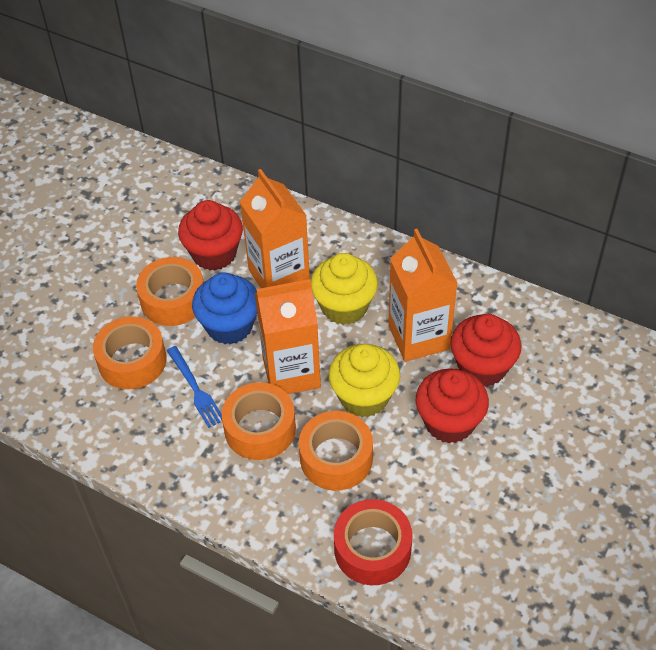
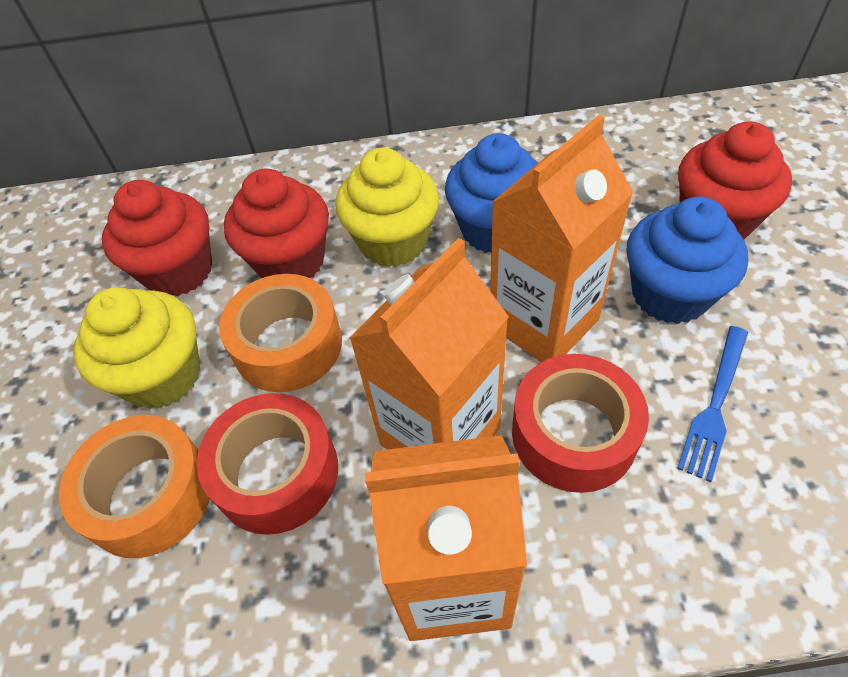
blue cupcake: 1 -> 2
orange tape: 4 -> 2
red tape: 1 -> 2

